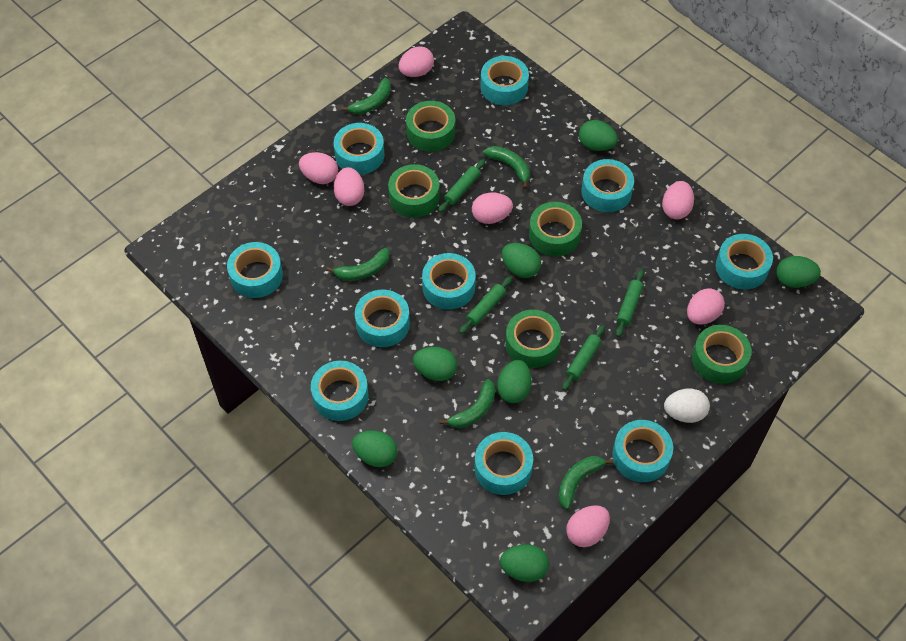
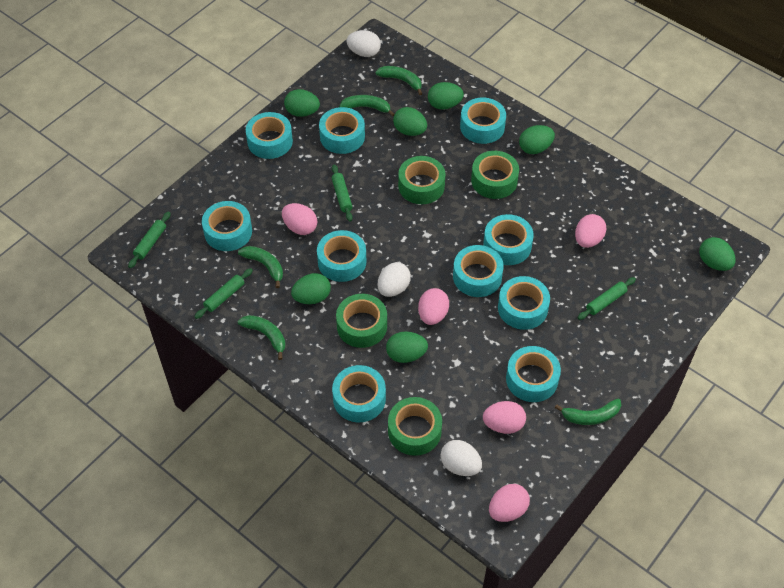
green tape: 5 -> 4
pink egg: 7 -> 5
white egg: 1 -> 3

